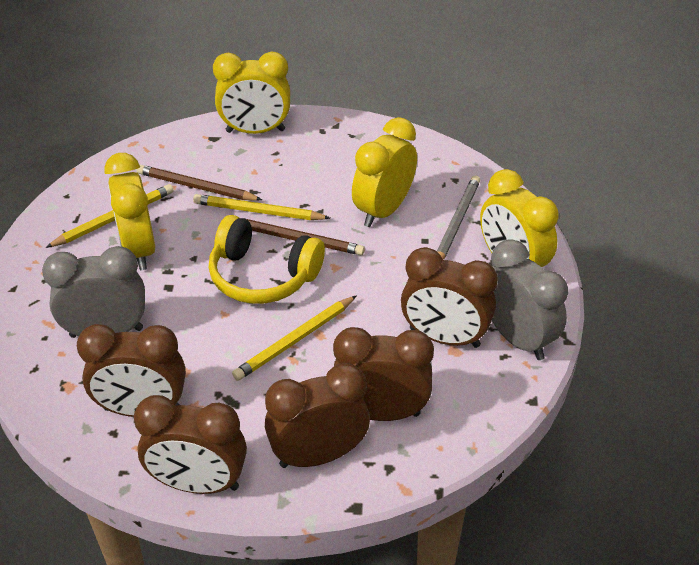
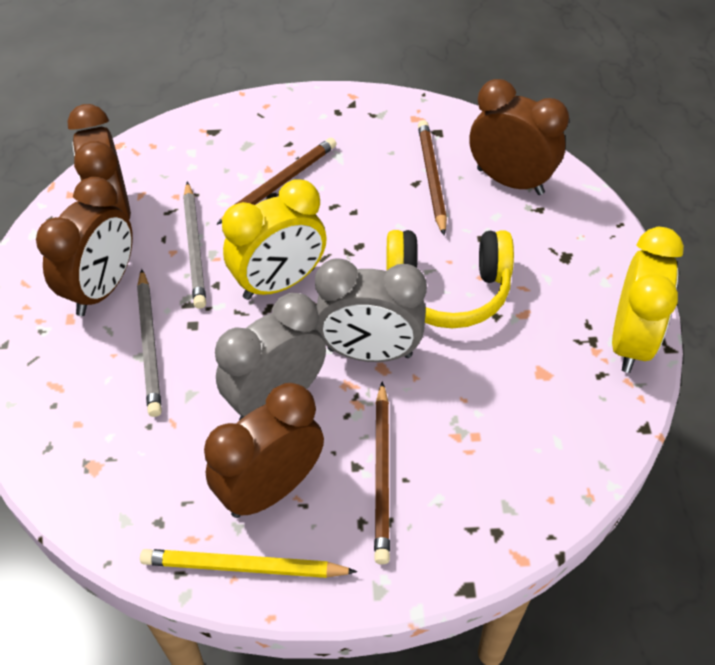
brown clock: 5 -> 4
brown pencil: 2 -> 3
grey pencil: 1 -> 2
yellow clock: 4 -> 2
yellow pencil: 3 -> 1

